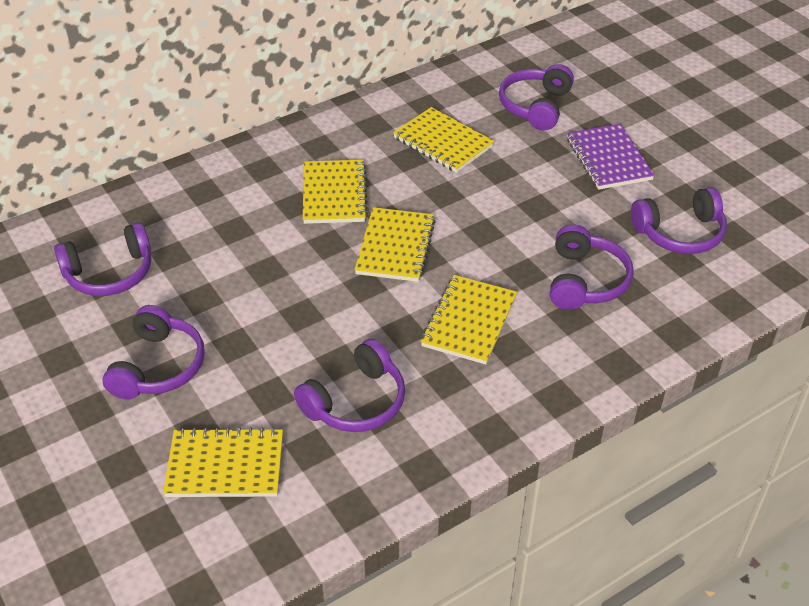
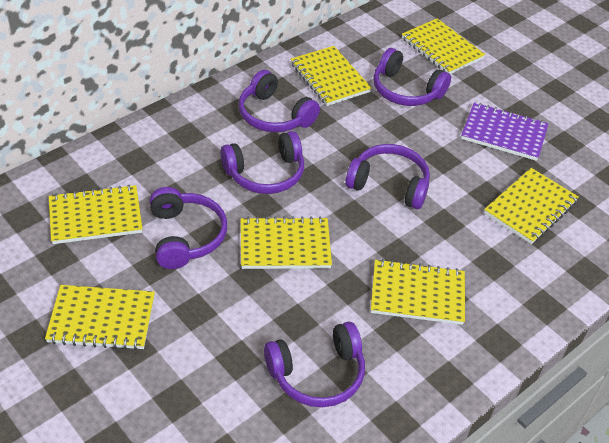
yellow notebook: 5 -> 7

